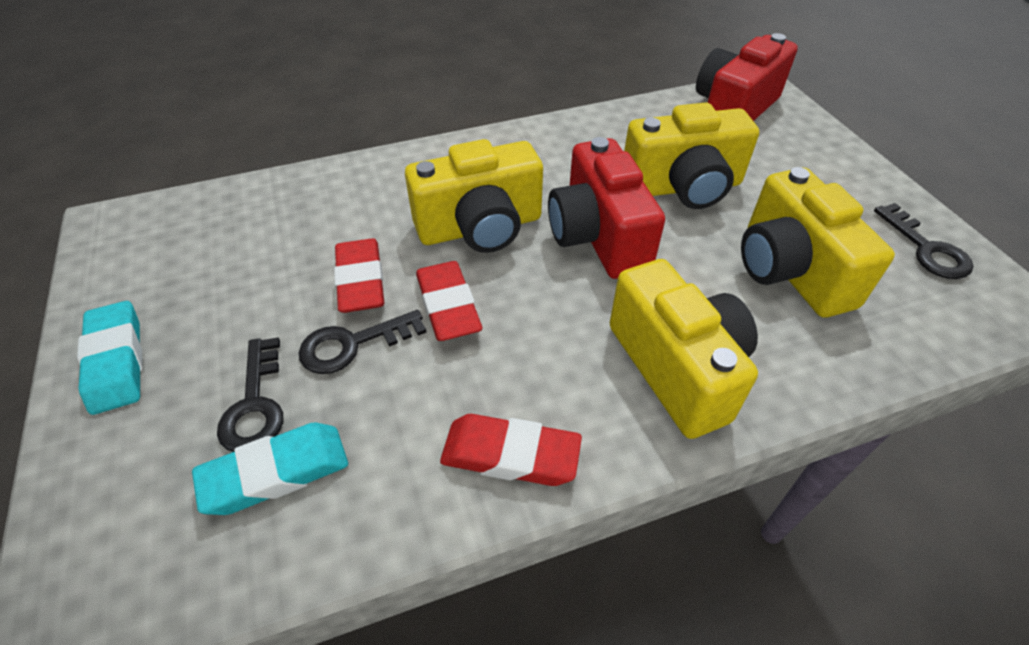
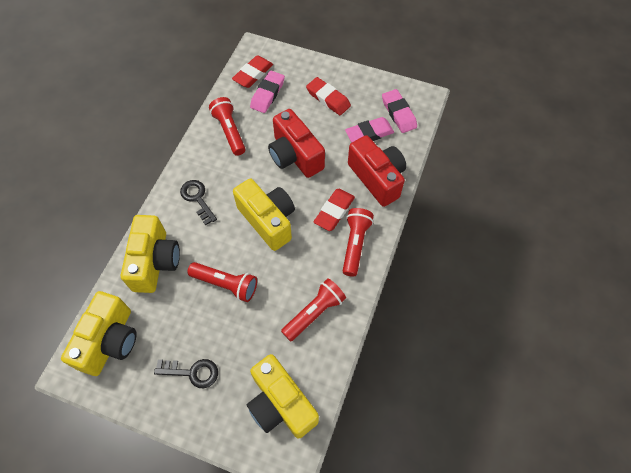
black key: 3 -> 2
pink eraser: 0 -> 3
red flashlight: 0 -> 4
turquoise eraser: 2 -> 0

